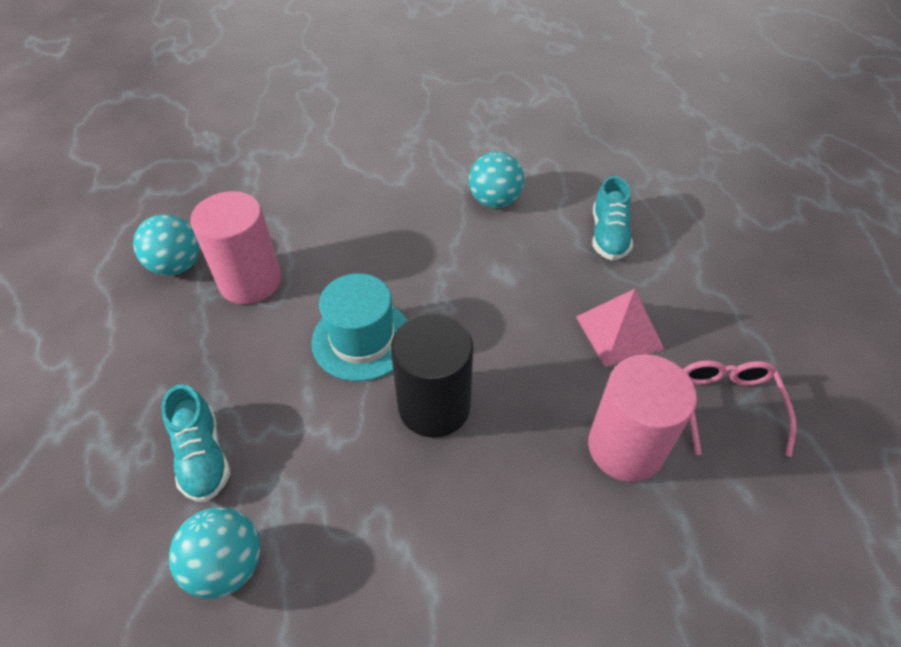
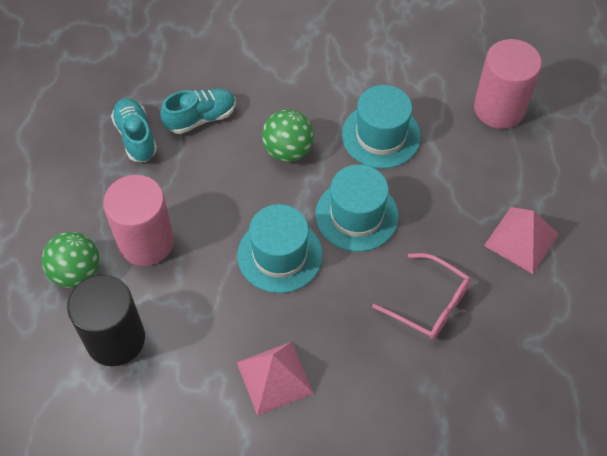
green ball: 0 -> 2
pink pyramid: 1 -> 2
turquoise ball: 3 -> 0
turquoise hat: 1 -> 3

